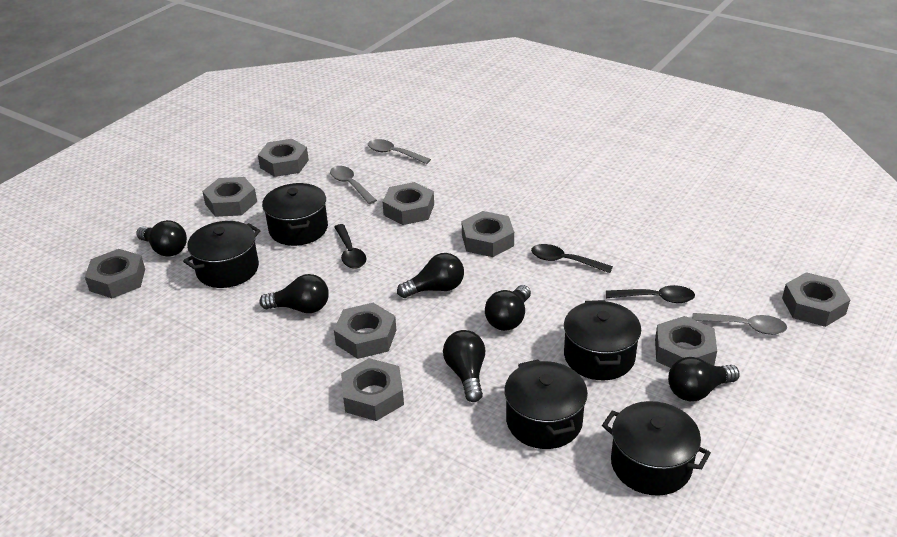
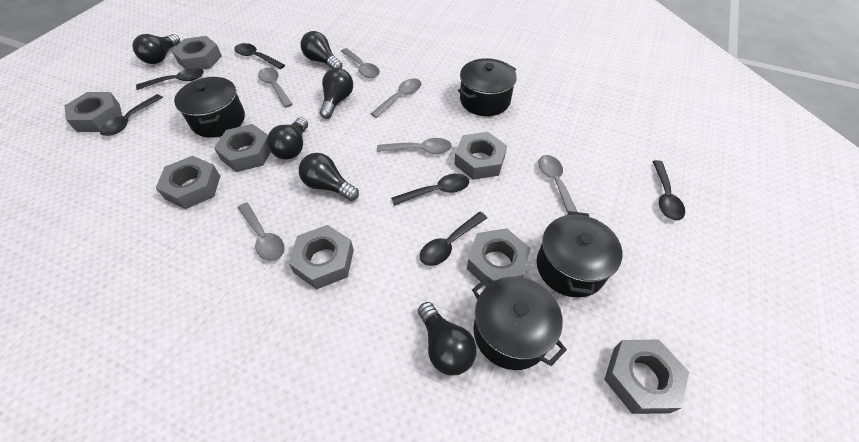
black pot: 5 -> 4
black spoon: 3 -> 6
grey nut: 9 -> 8
grey spoon: 3 -> 6

